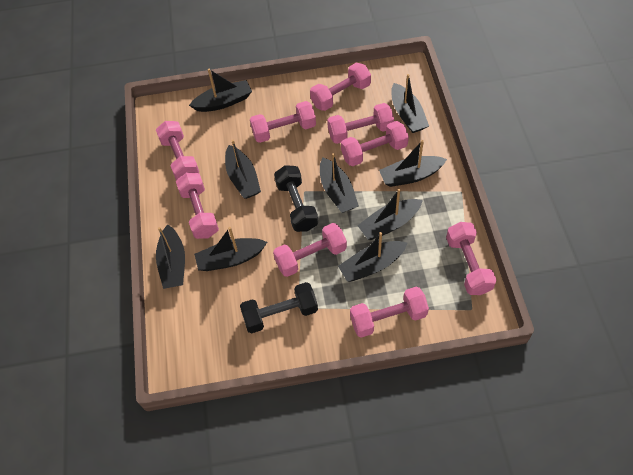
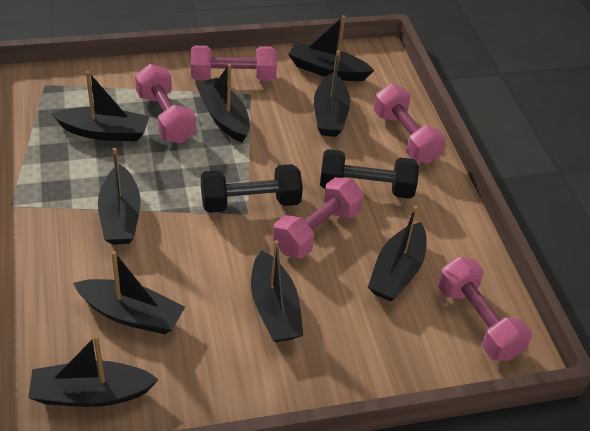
pink dumbbell: 9 -> 5

